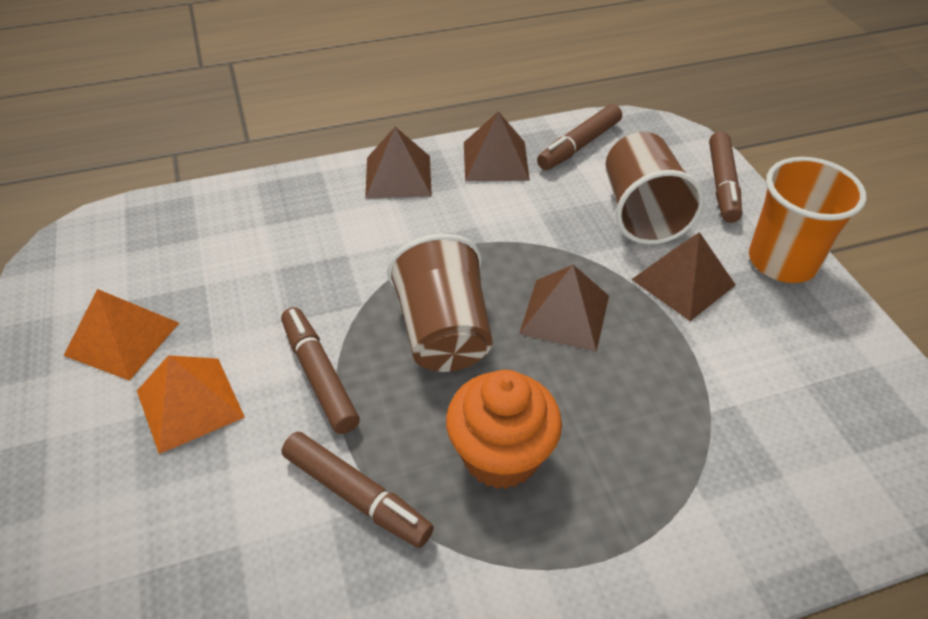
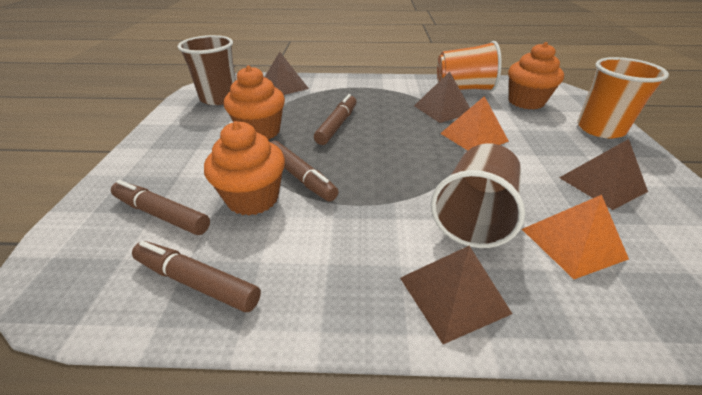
orange cup: 1 -> 2
orange cupcake: 1 -> 3

